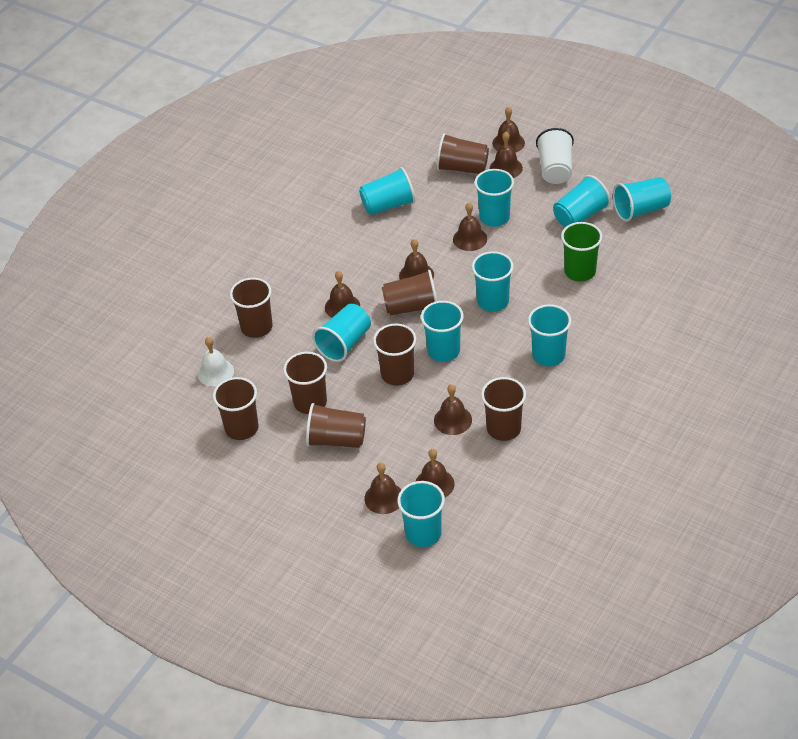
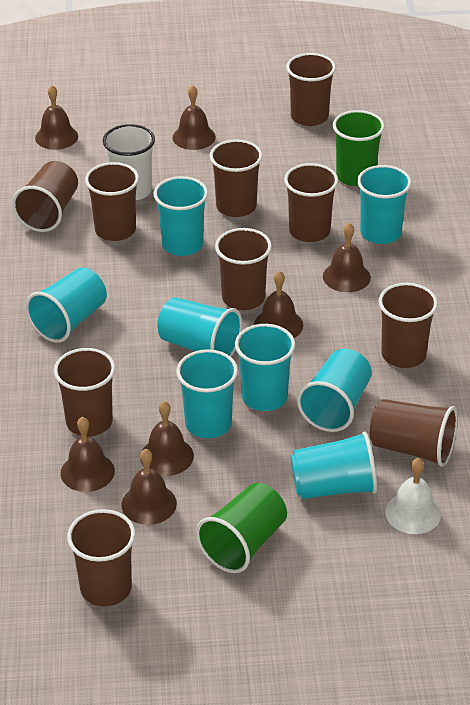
brown bell: 8 -> 7
brown cup: 8 -> 10
green cup: 1 -> 2
turquoise cup: 9 -> 8

